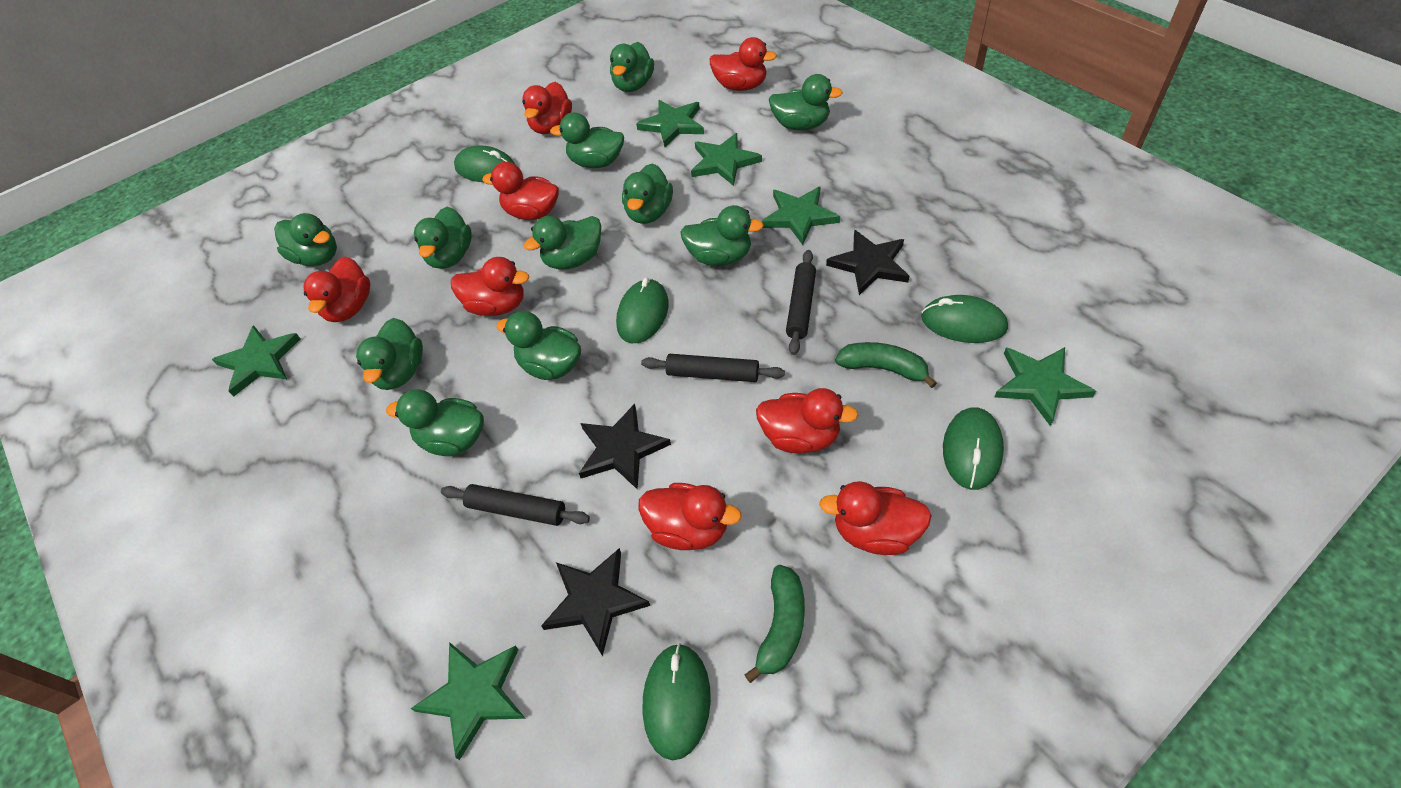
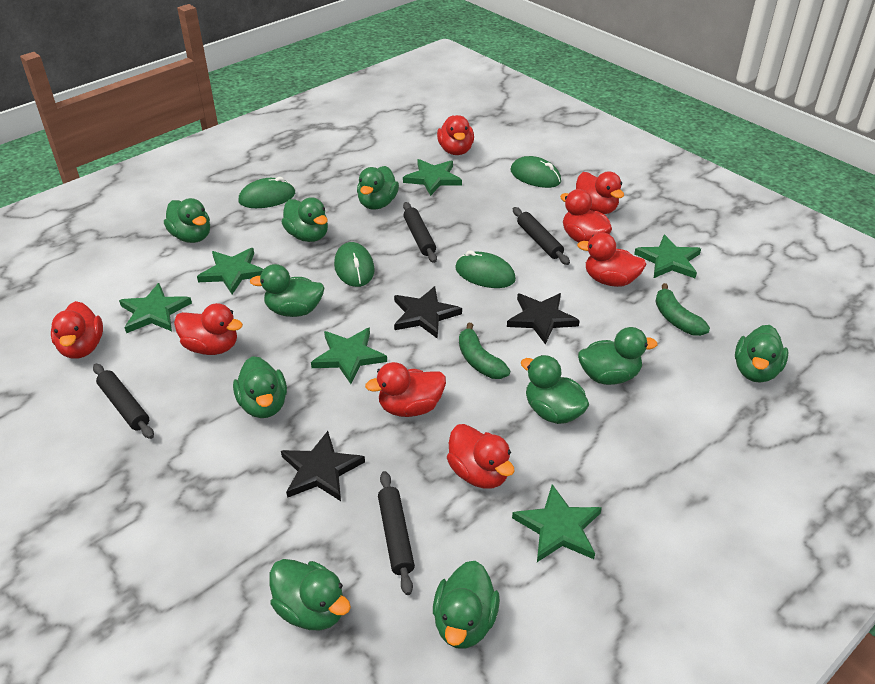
black rolling pin: 3 -> 4
green duck: 11 -> 10
green mouse: 5 -> 4

